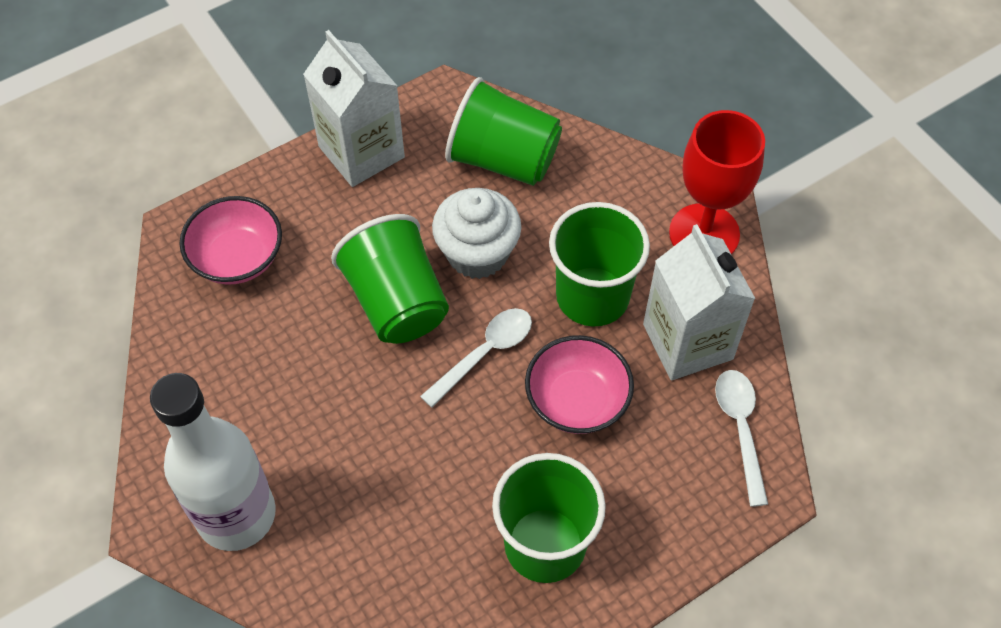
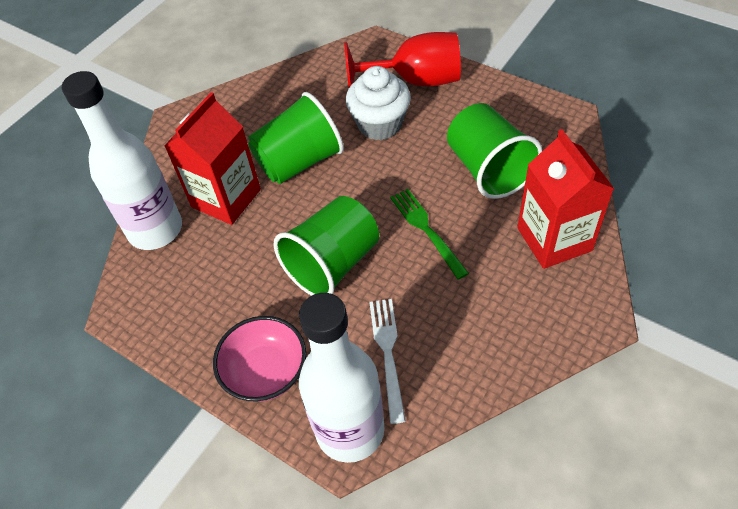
green cup: 4 -> 3
green fork: 0 -> 1
pink bowl: 2 -> 1
red carton: 0 -> 2
white bottle: 1 -> 2
white carton: 2 -> 0
white fork: 0 -> 1
white spoon: 2 -> 0

